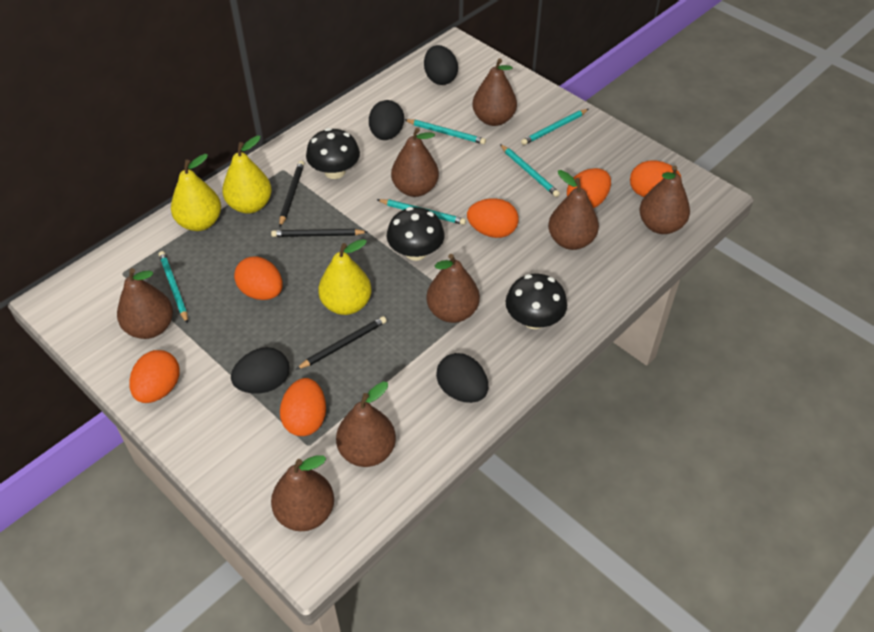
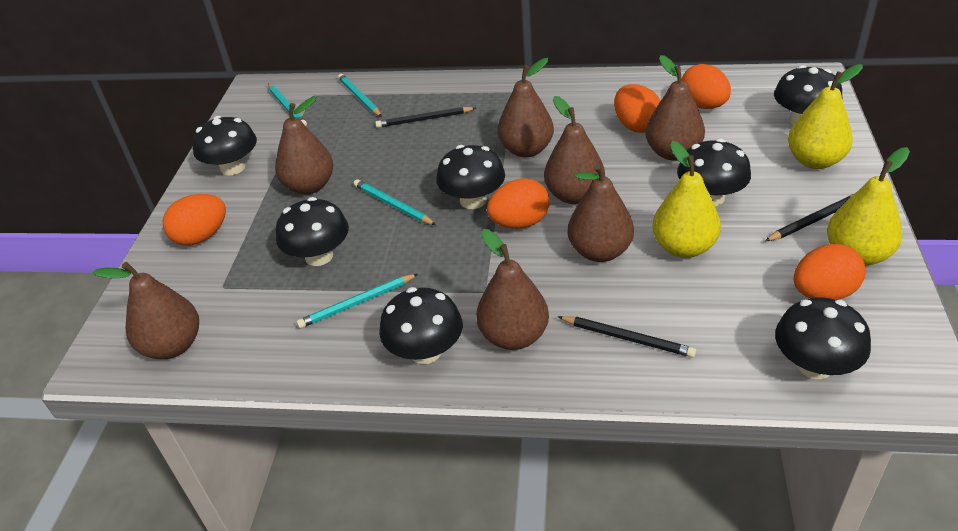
black egg: 4 -> 0
black mushroom: 3 -> 7
brown pear: 8 -> 7
orange egg: 6 -> 5
turquoise pencil: 5 -> 4

